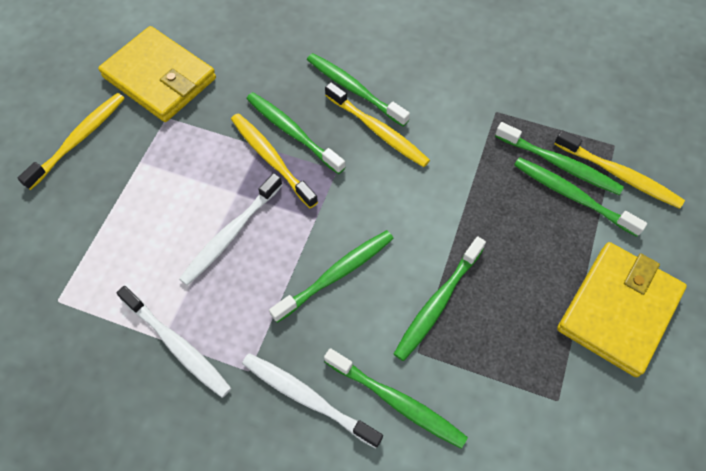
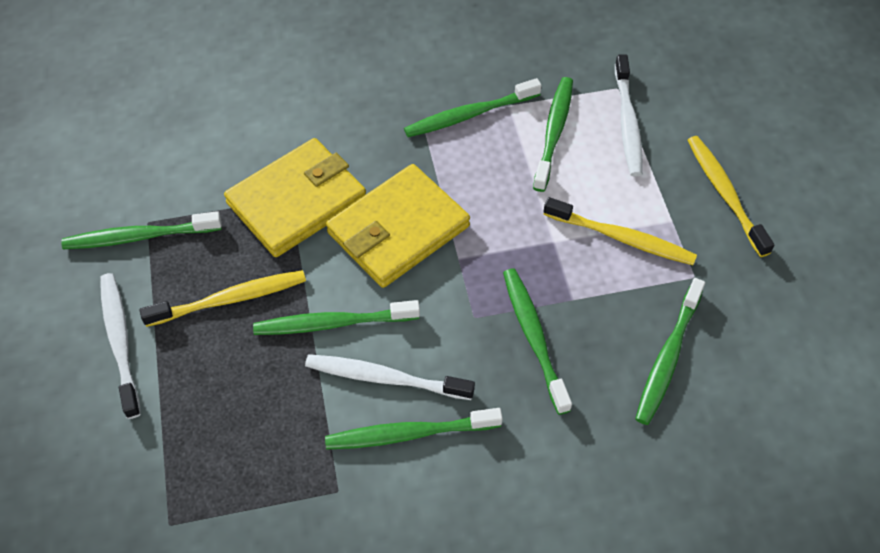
yellow toothbrush: 4 -> 3

